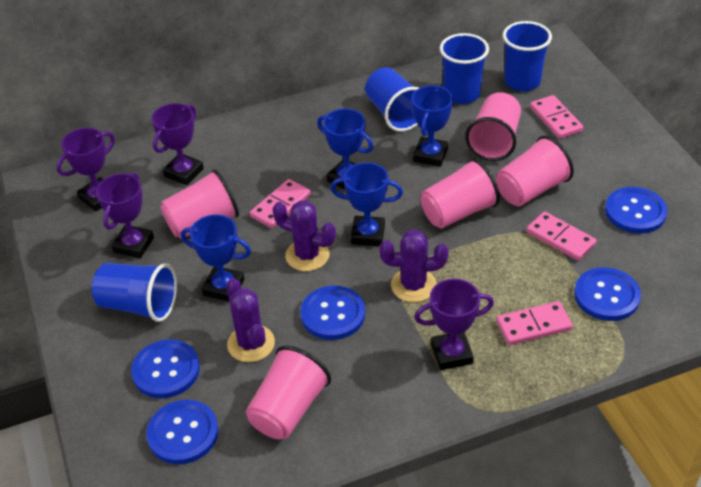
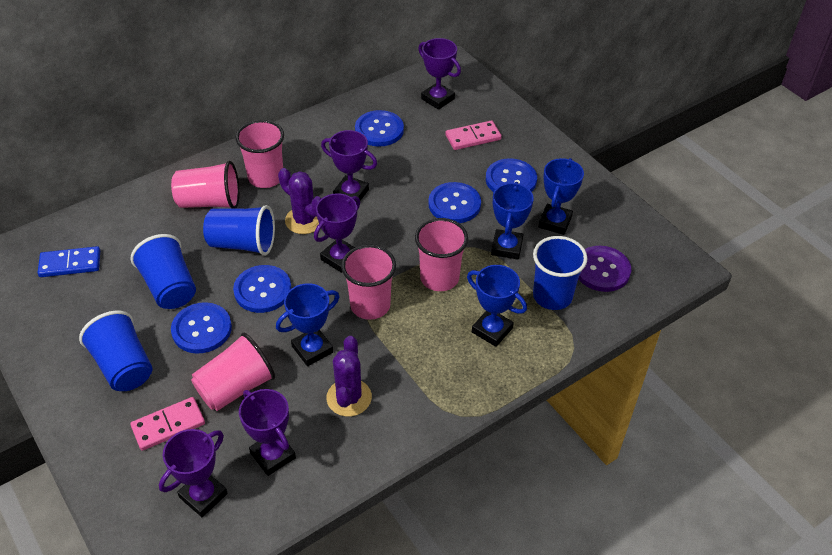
blue domino: 0 -> 1
pink domino: 4 -> 2
purple button: 0 -> 1
purple cactus: 3 -> 2
purple trophy: 4 -> 5

